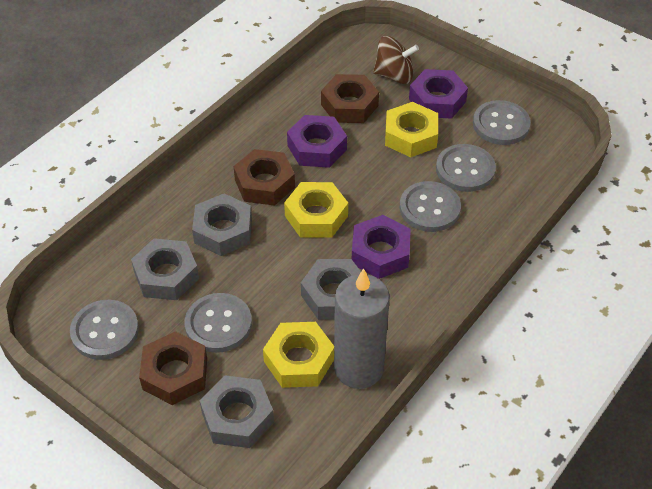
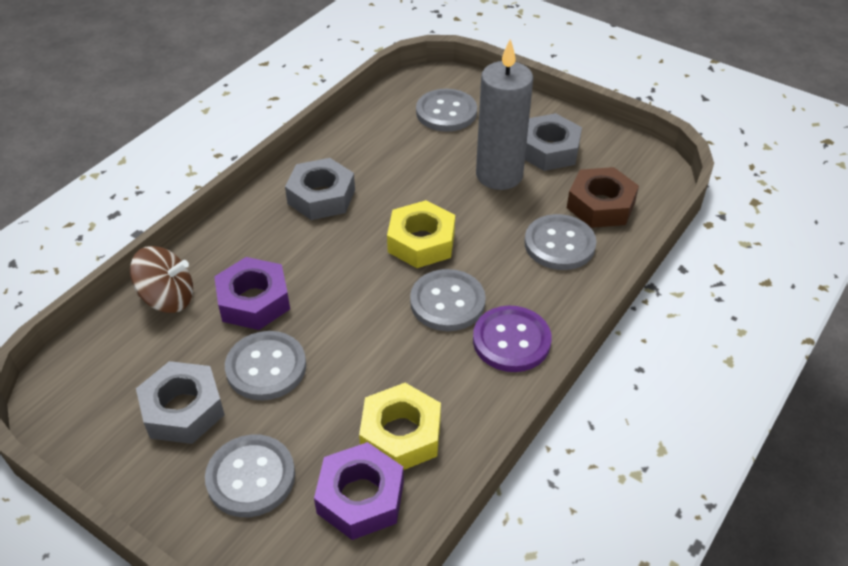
brown nut: 3 -> 1
grey nut: 4 -> 3
purple button: 0 -> 1
purple nut: 3 -> 2
yellow nut: 3 -> 2

